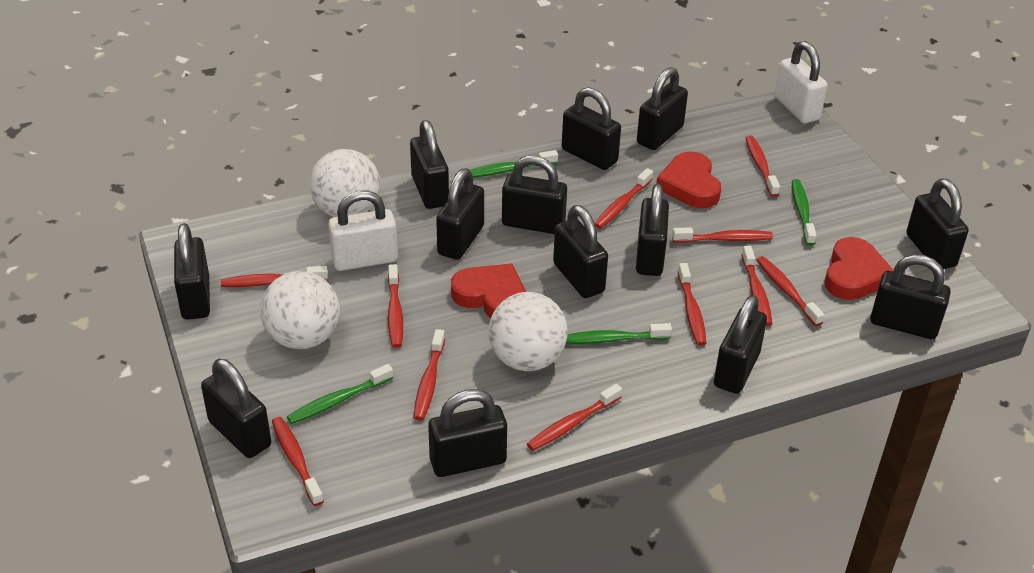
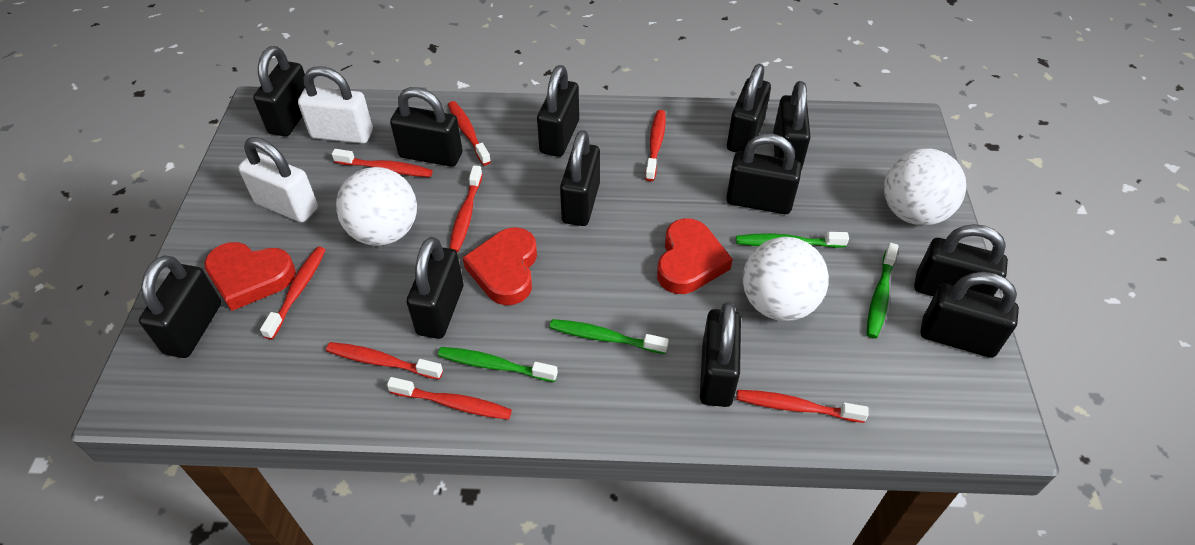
black padlock: 13 -> 12
red toothbrush: 11 -> 8

